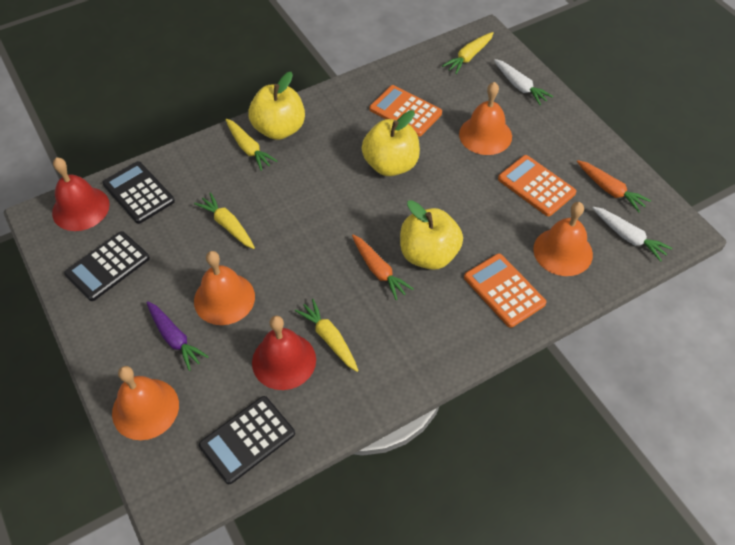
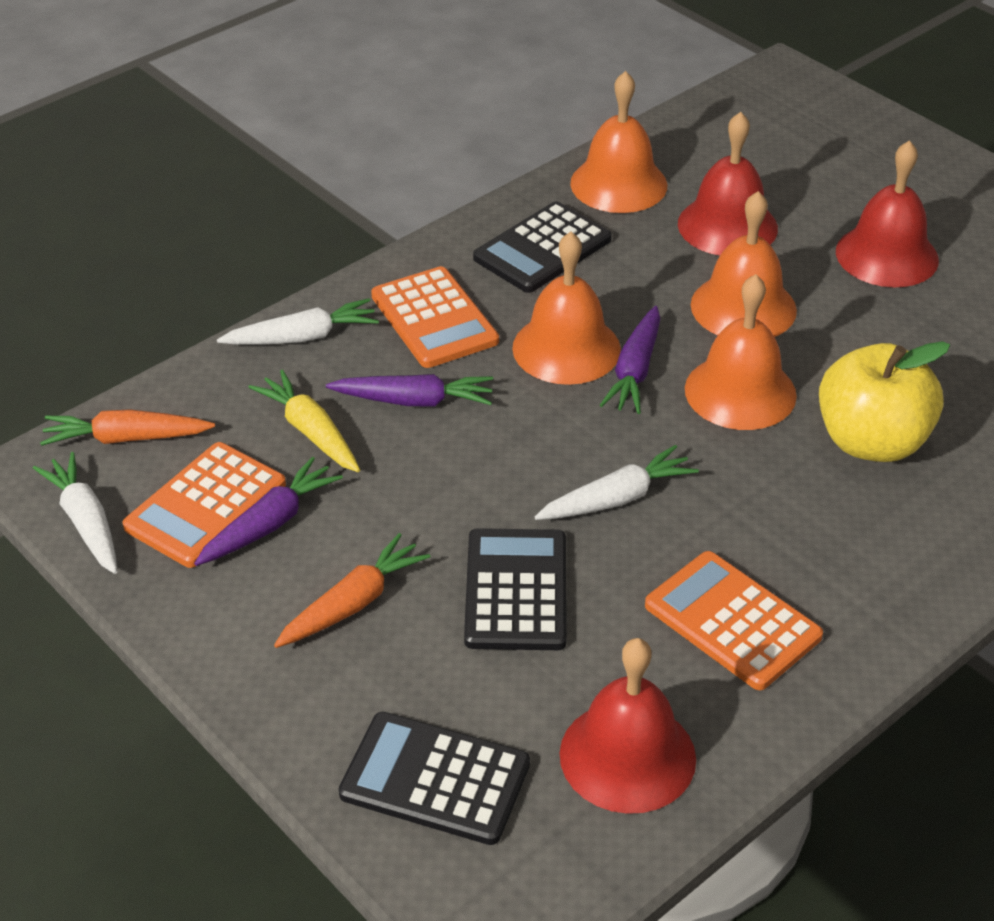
purple carrot: 1 -> 3
red bell: 2 -> 3
white carrot: 2 -> 3
yellow apple: 3 -> 1
yellow carrot: 4 -> 1

